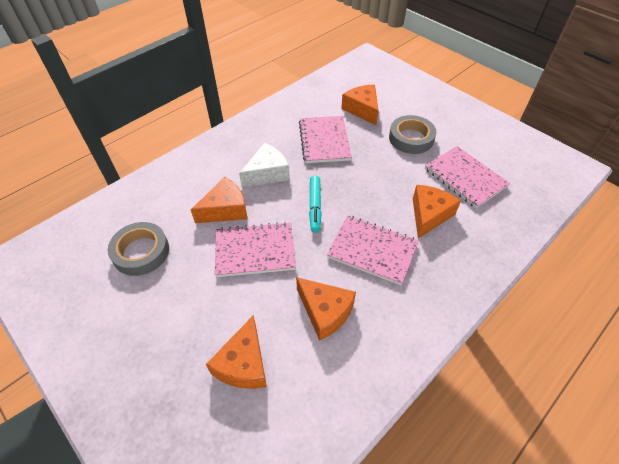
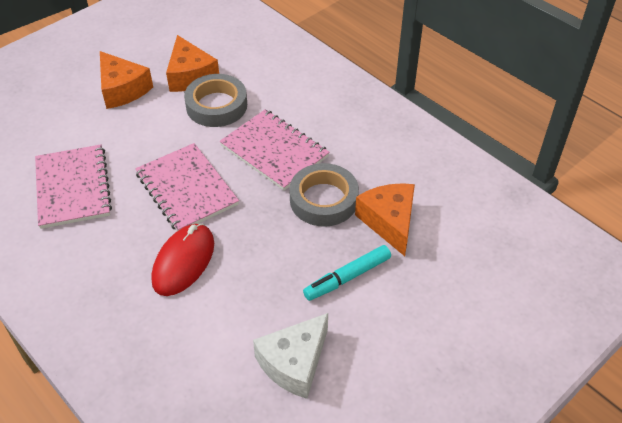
orange cheese: 5 -> 3
pink notebook: 4 -> 3
red mouse: 0 -> 1

